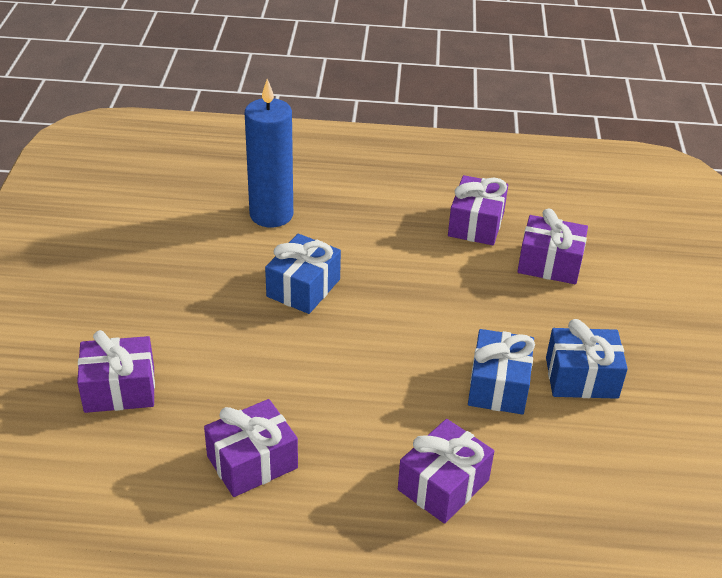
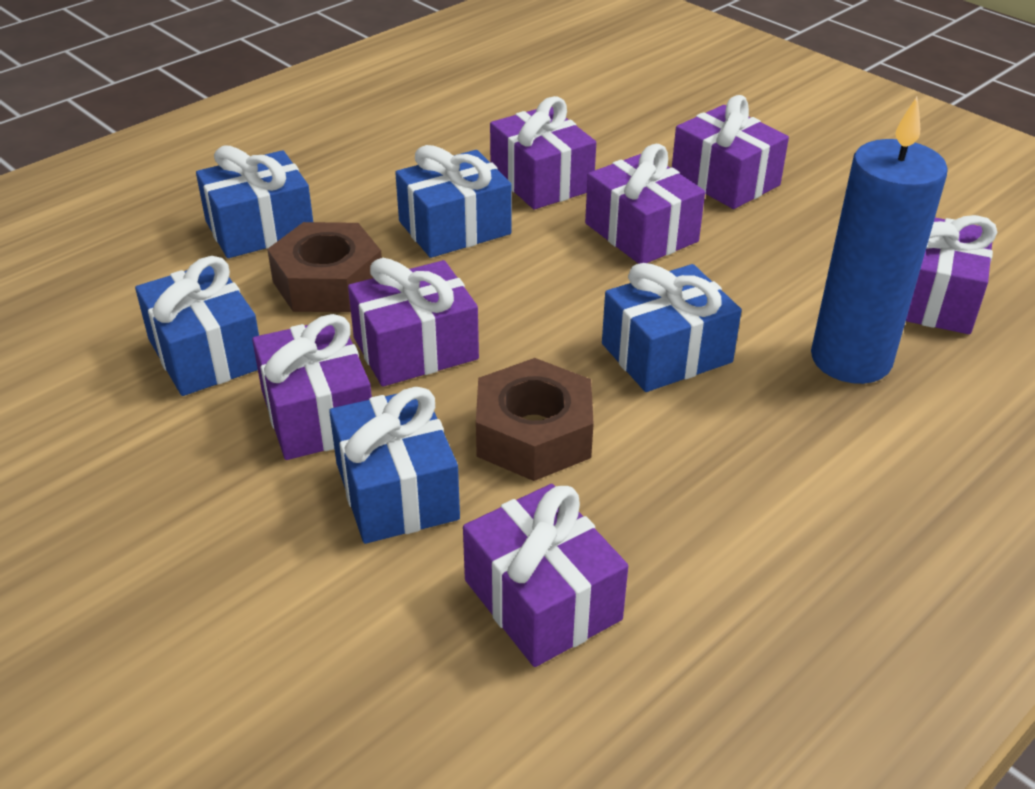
blue gift: 3 -> 5
brown nut: 0 -> 2
purple gift: 5 -> 7

